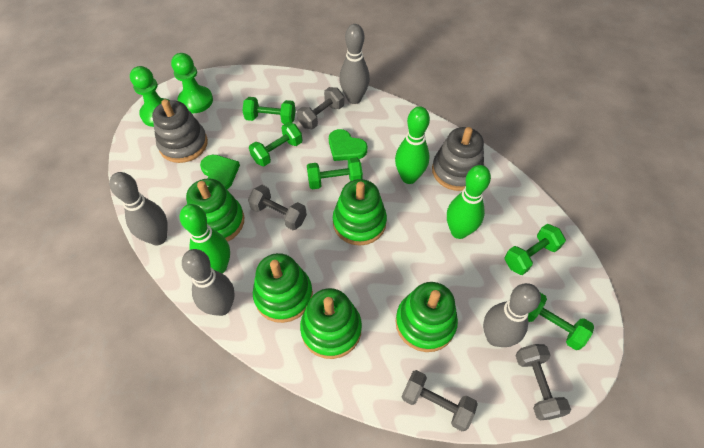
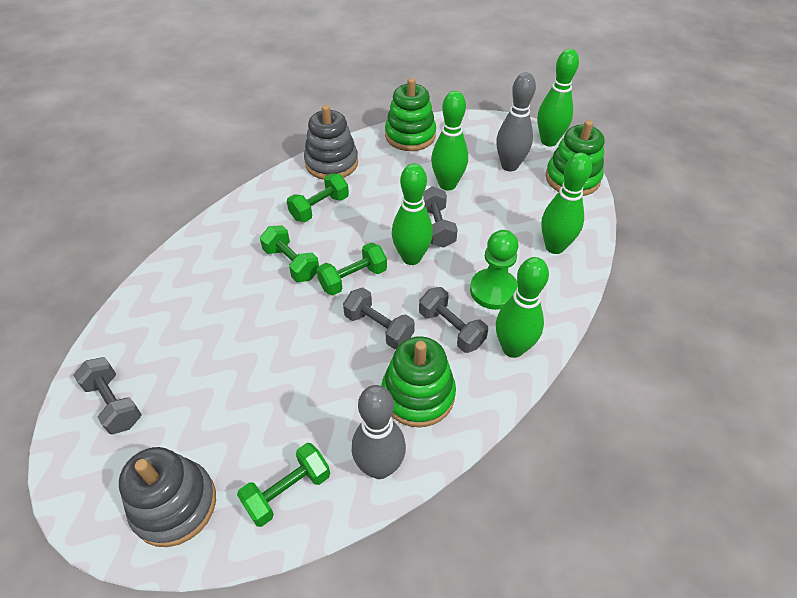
green bowling pin: 3 -> 5
green dumbbell: 5 -> 4
green heart: 2 -> 0
green pawn: 2 -> 1
green stacking toy: 5 -> 3
grey bowling pin: 4 -> 2

